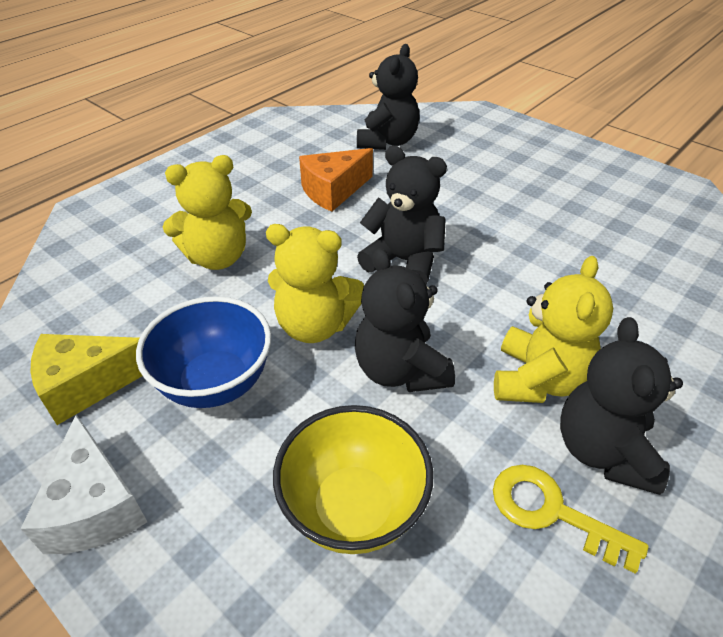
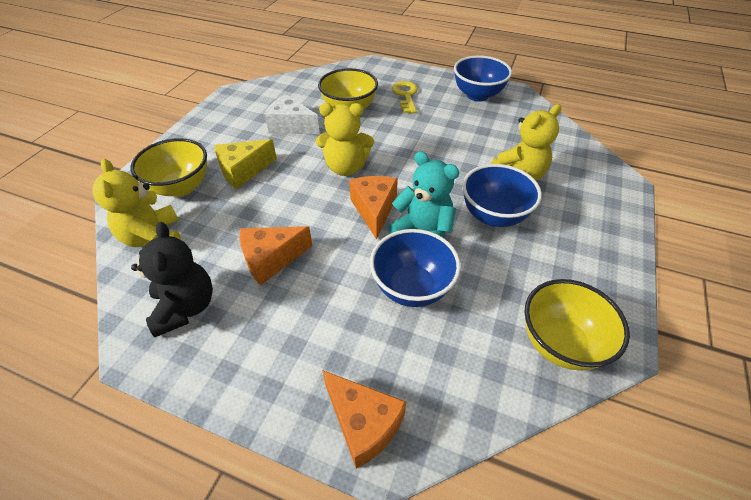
black teddy bear: 4 -> 1
blue bowl: 1 -> 3
orange cheese: 1 -> 3
turquoise teddy bear: 0 -> 1
yellow bowl: 1 -> 3

